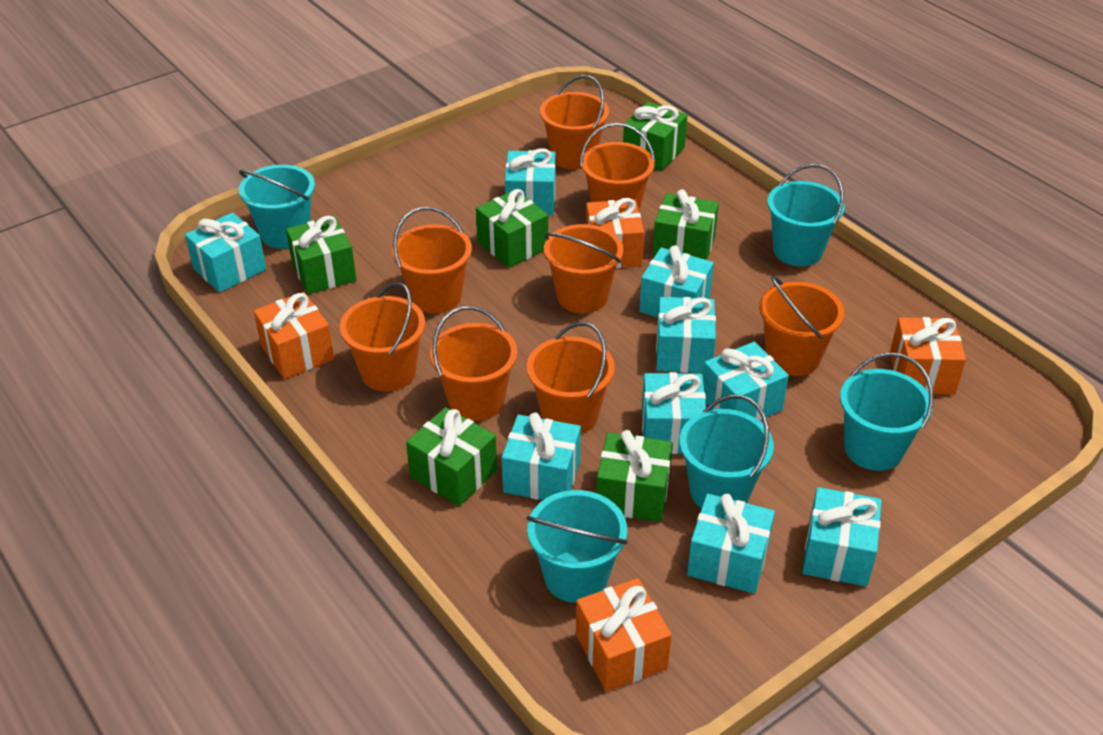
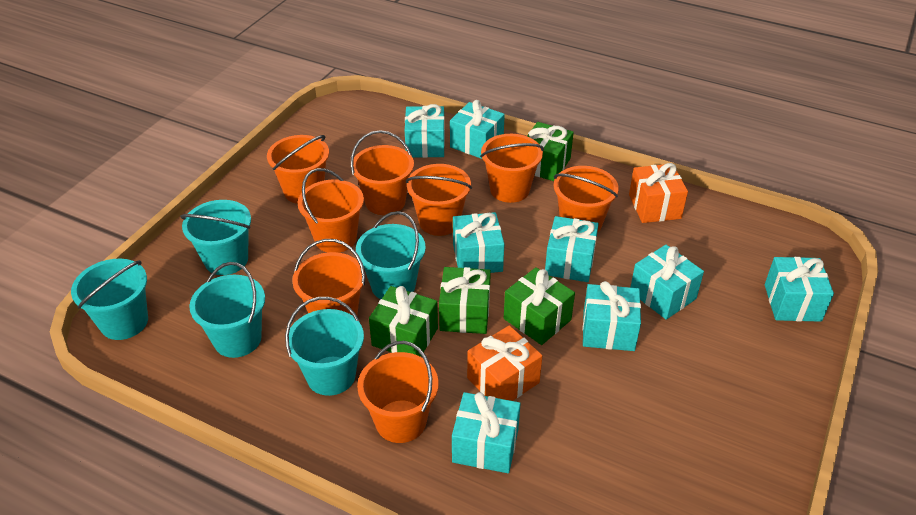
green gift: 6 -> 4
orange gift: 4 -> 2
turquoise gift: 9 -> 8

